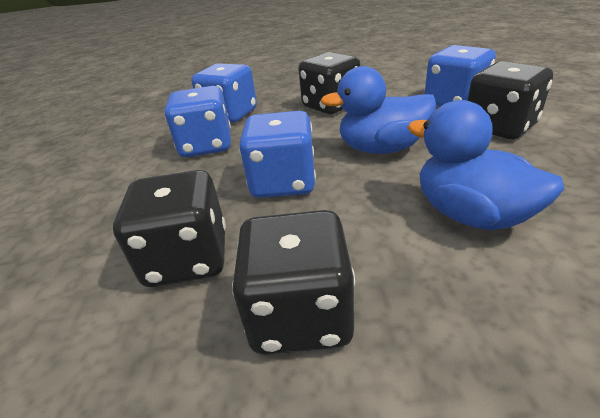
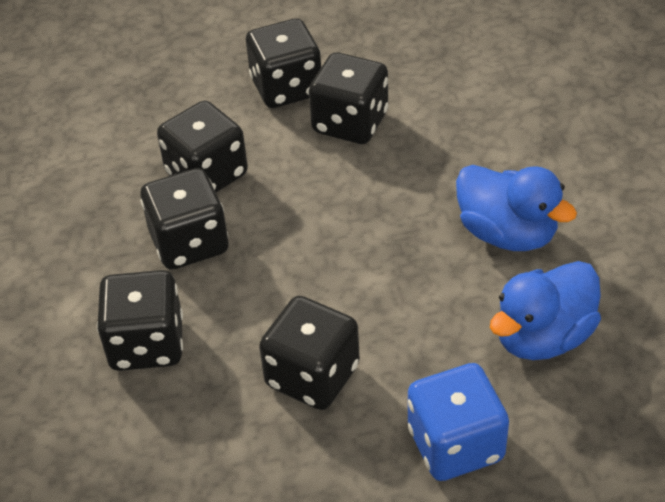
black dice: 4 -> 6
blue dice: 4 -> 1

